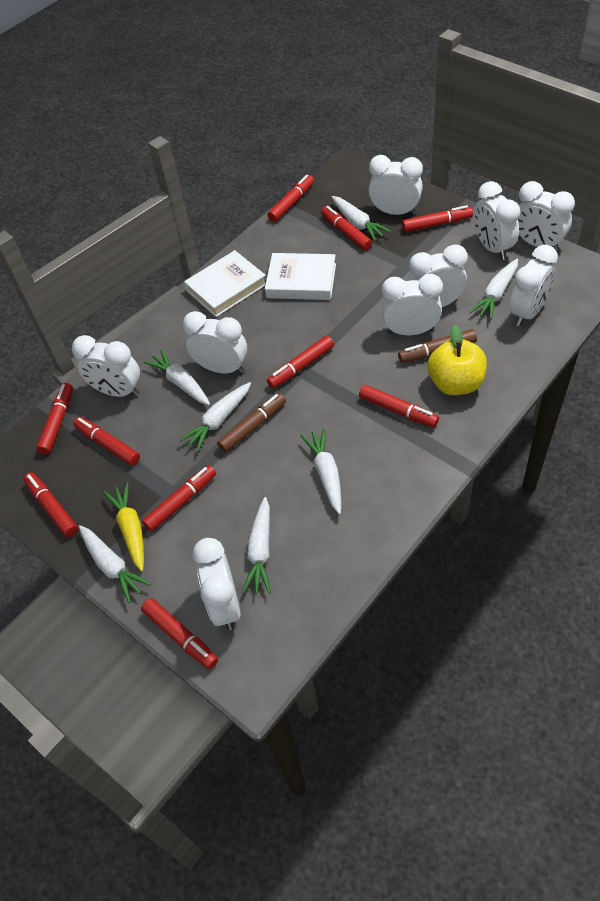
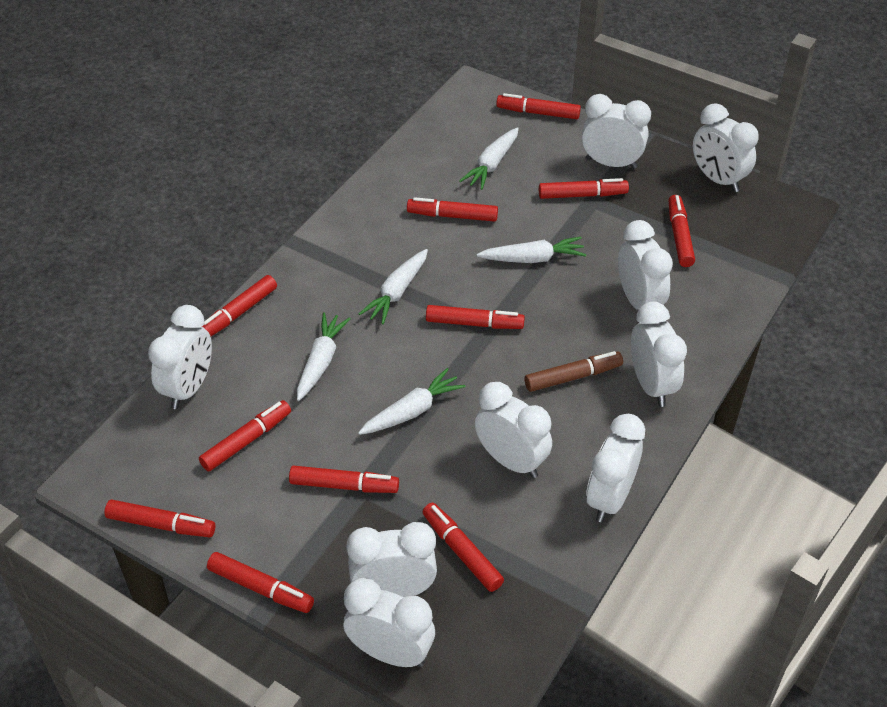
brown marker: 2 -> 1
red marker: 10 -> 11
white book: 2 -> 0
white carrot: 7 -> 5
yellow apple: 1 -> 0
yellow carrot: 1 -> 0

